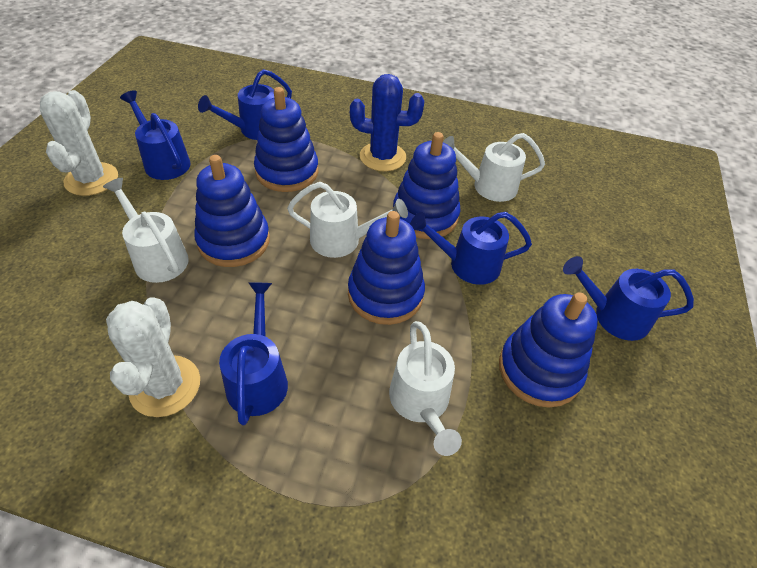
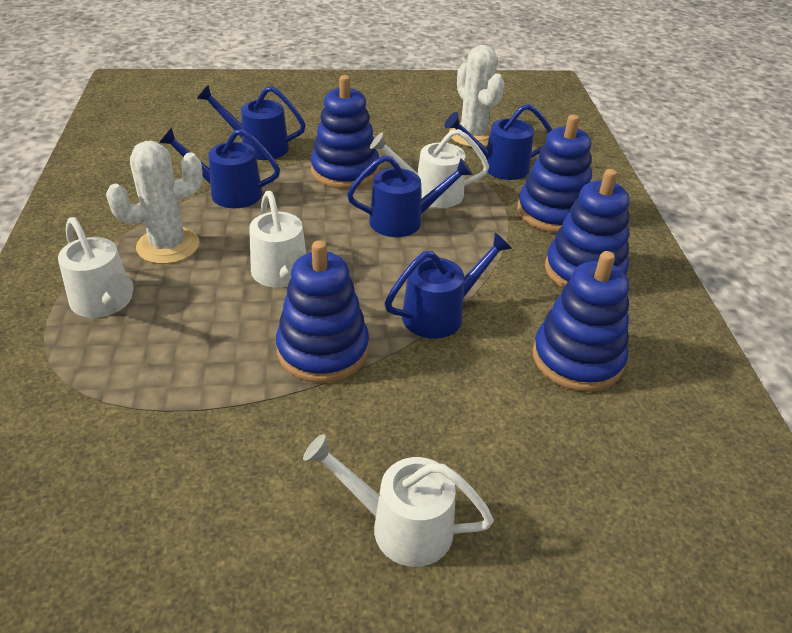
blue cactus: 1 -> 0

